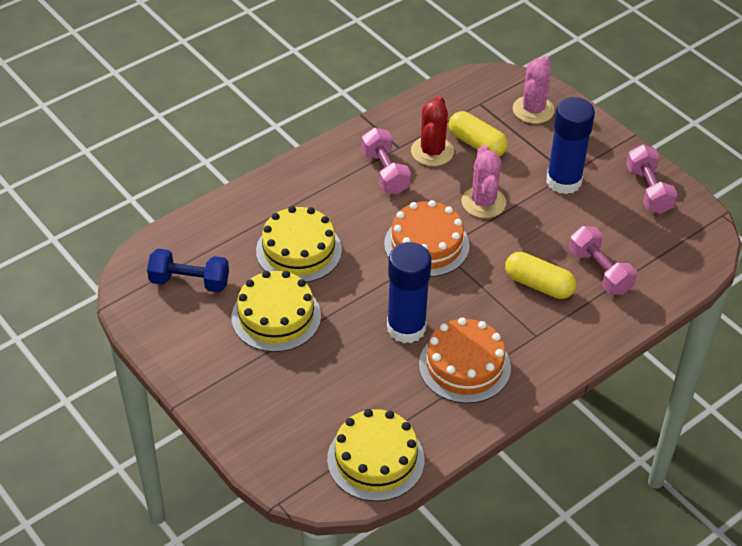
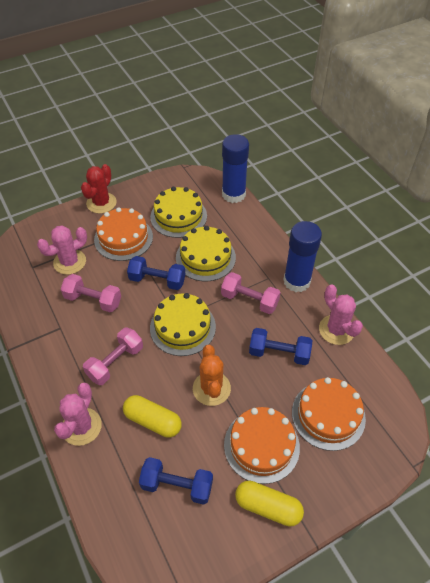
blue dumbbell: 1 -> 3
orange cactus: 0 -> 1
orange cake: 2 -> 3
pink cactus: 2 -> 3

